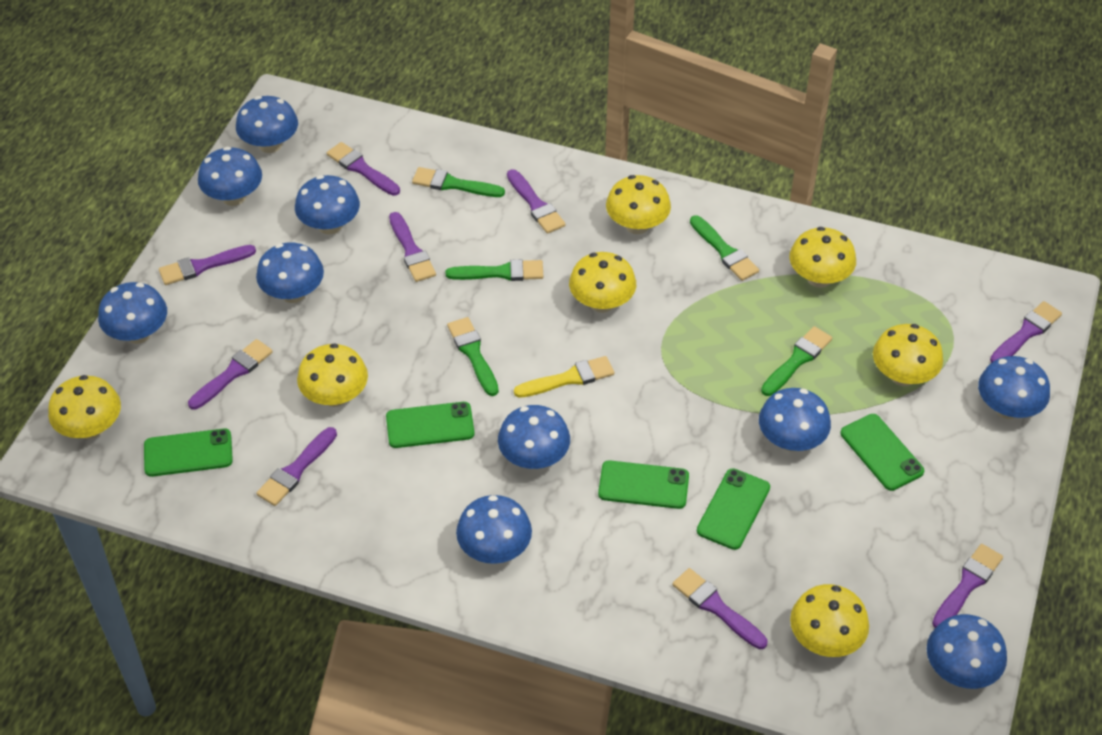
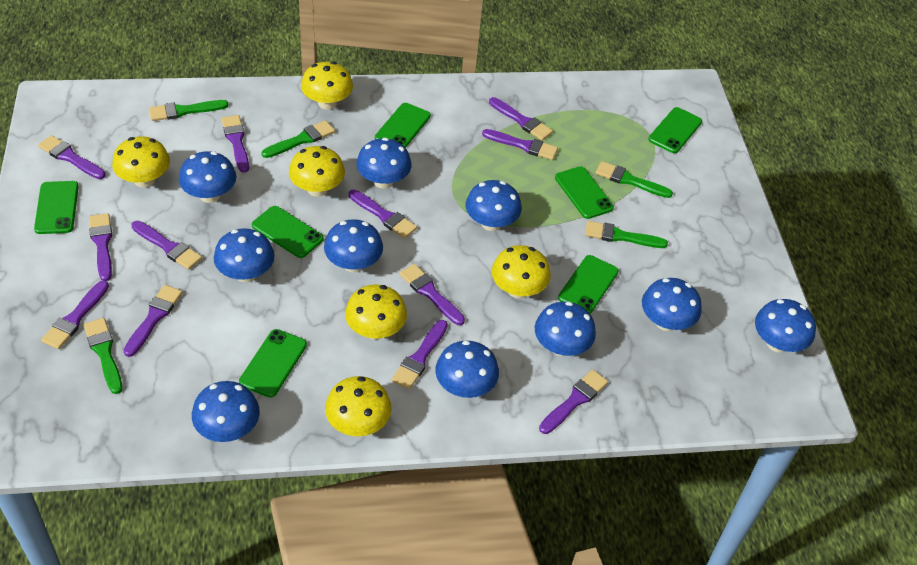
green phone: 5 -> 7
purple brush: 9 -> 12
yellow brush: 1 -> 0
yellow mushroom: 7 -> 6

